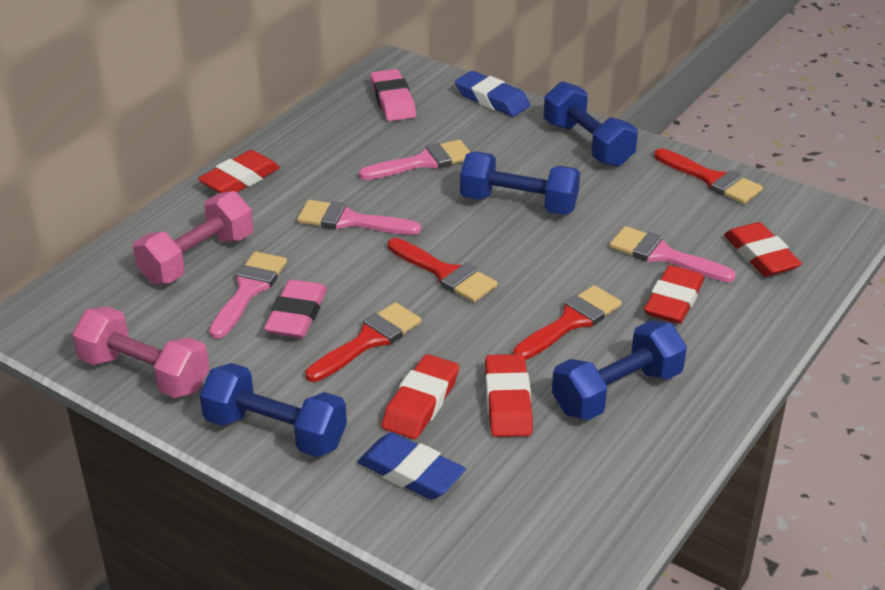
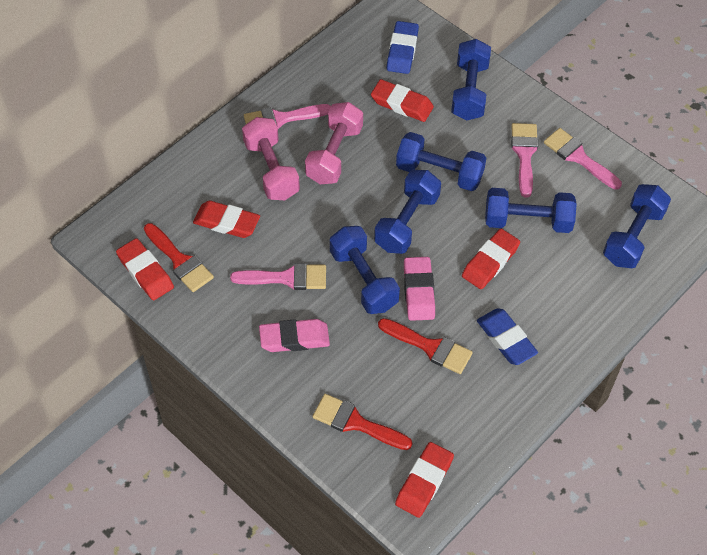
blue dumbbell: 4 -> 6
red brush: 4 -> 3

